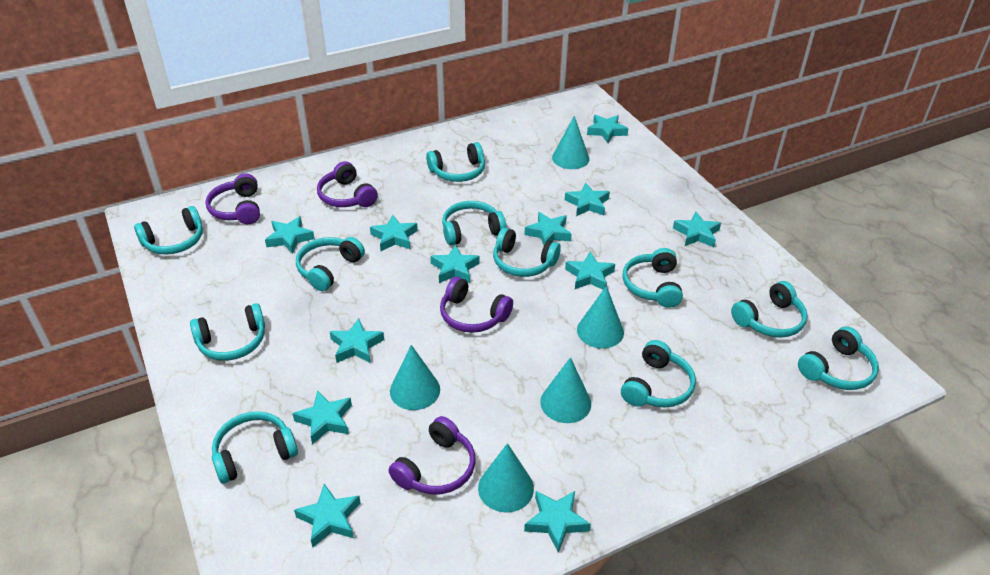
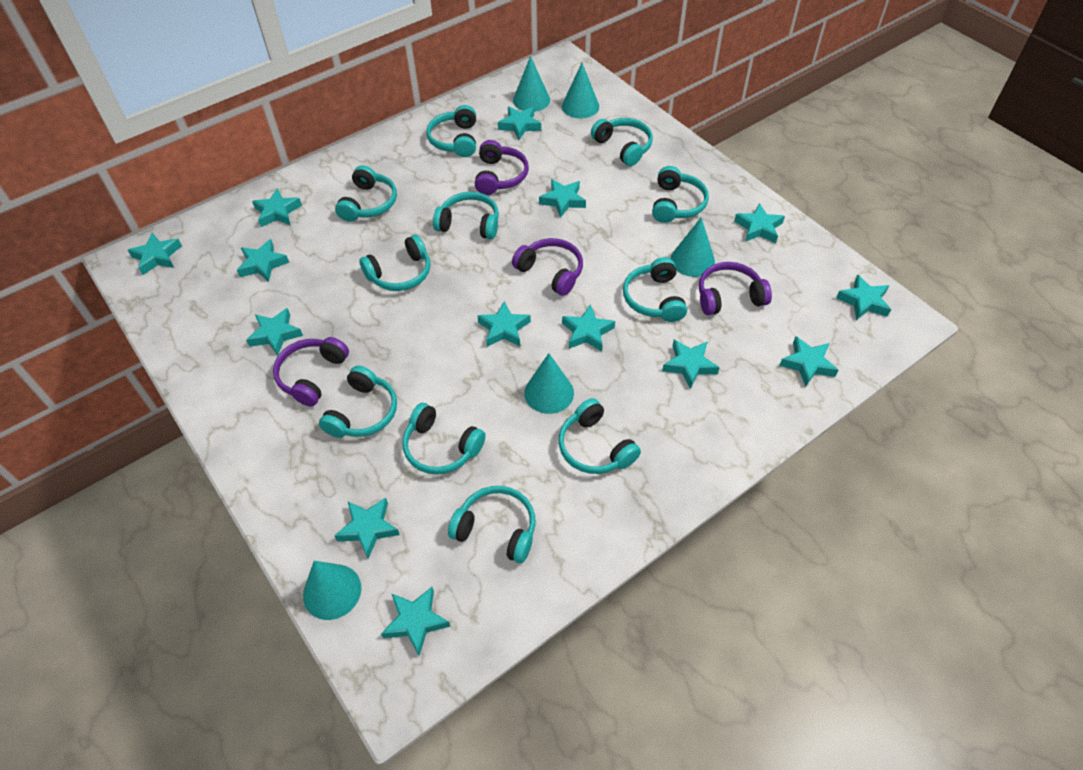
turquoise star: 12 -> 14

